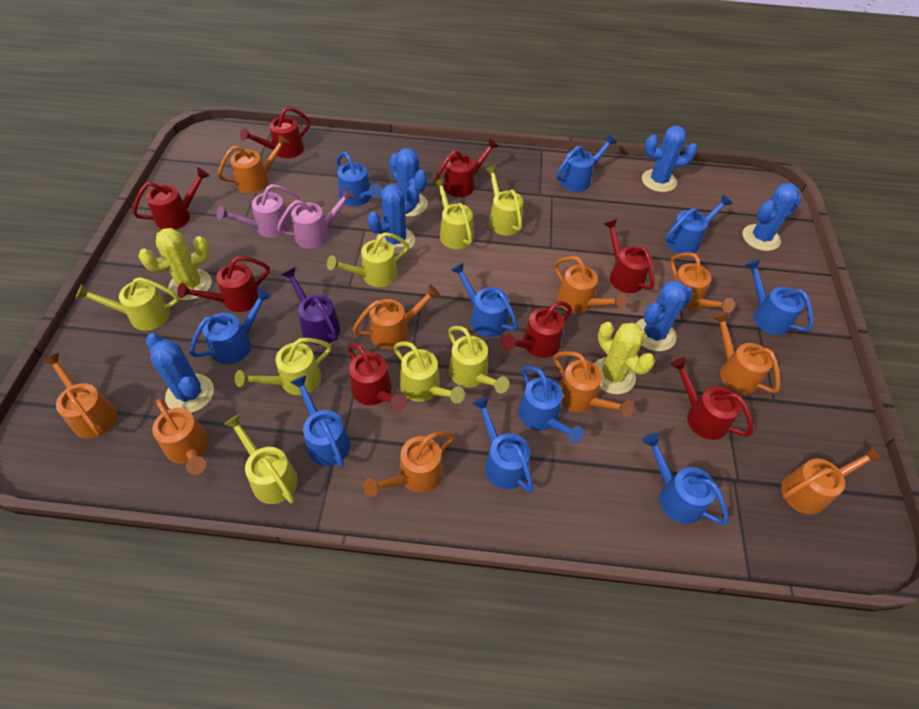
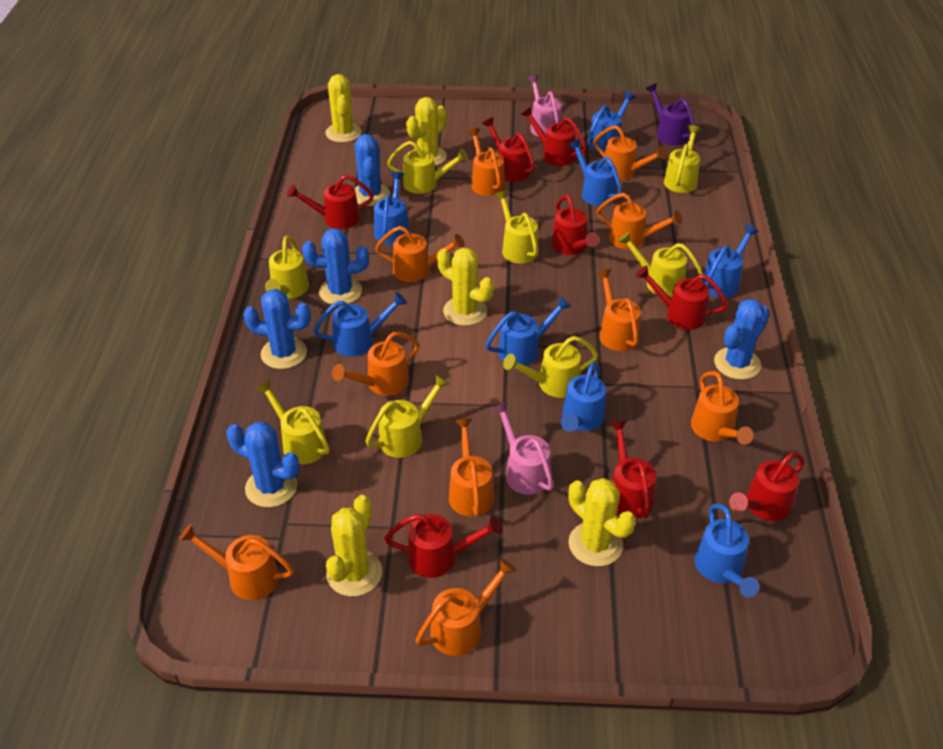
blue cactus: 6 -> 5
blue watering can: 10 -> 8
yellow cactus: 2 -> 5

